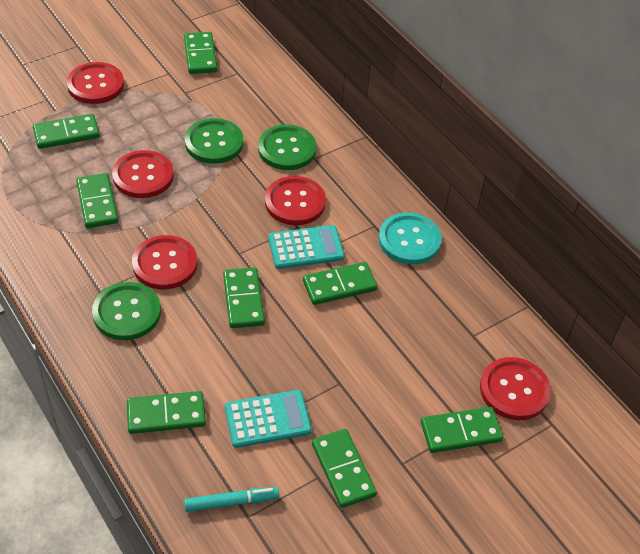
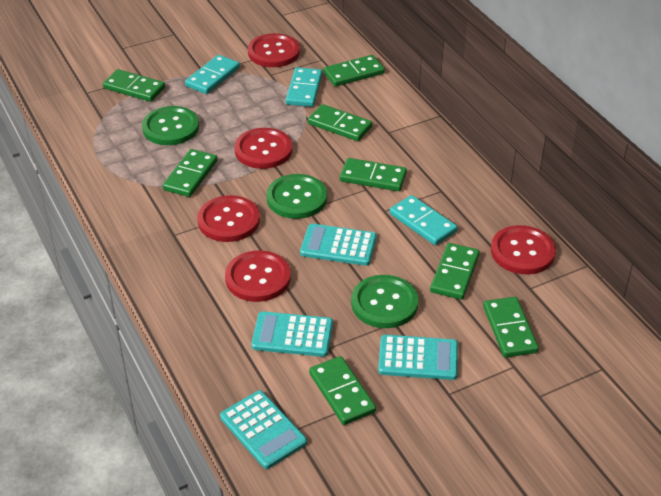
turquoise button: 1 -> 0
turquoise calculator: 2 -> 4
turquoise domino: 0 -> 3
turquoise marker: 1 -> 0

